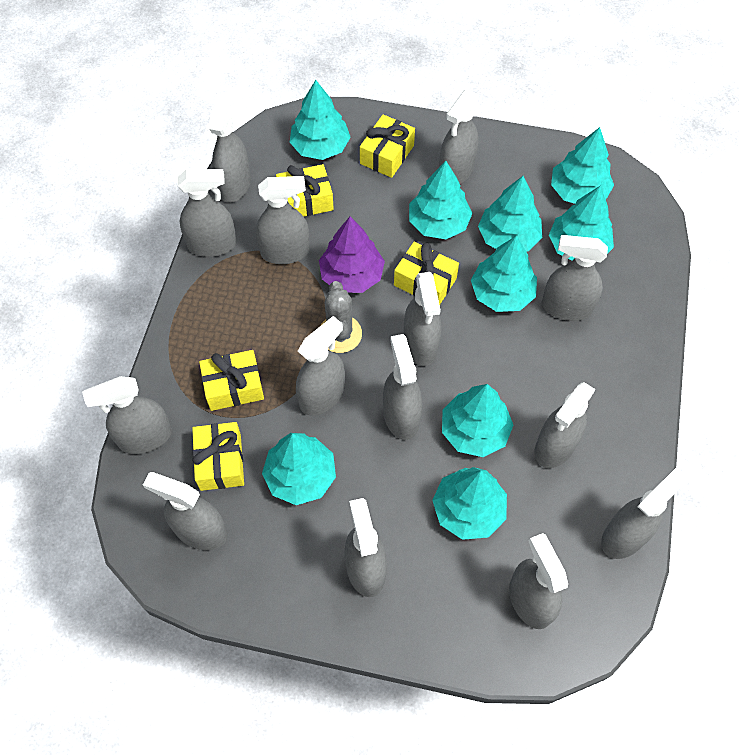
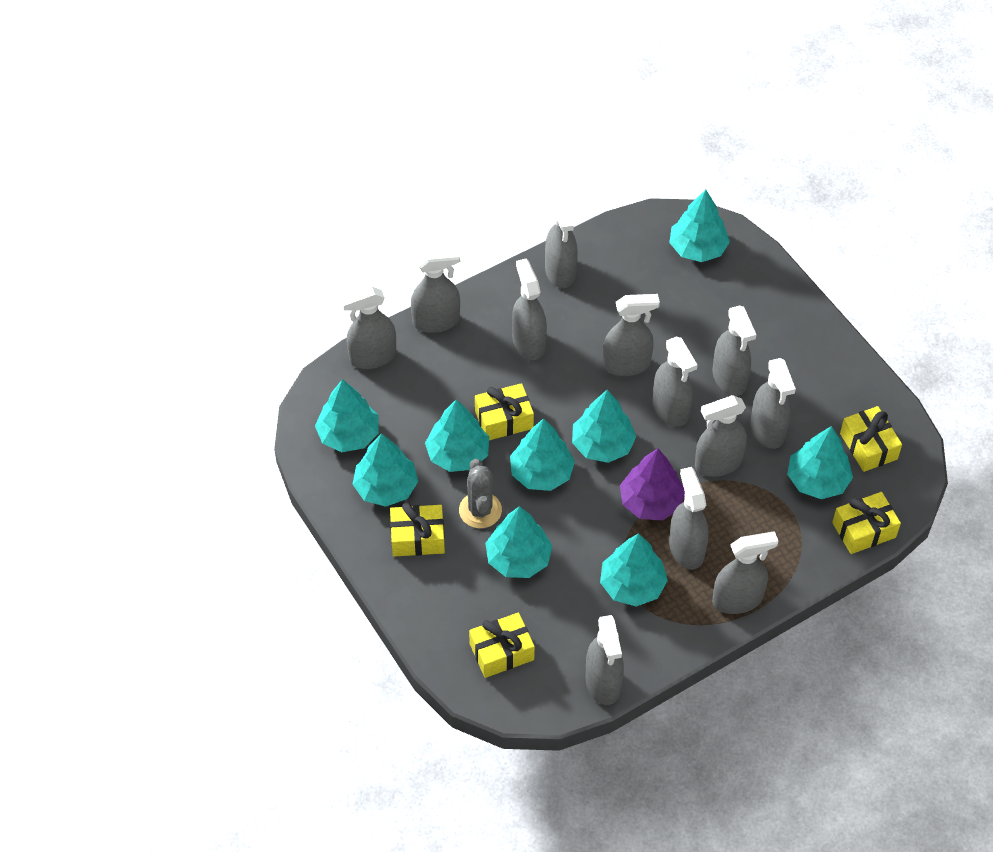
grey spray bottle: 14 -> 12

